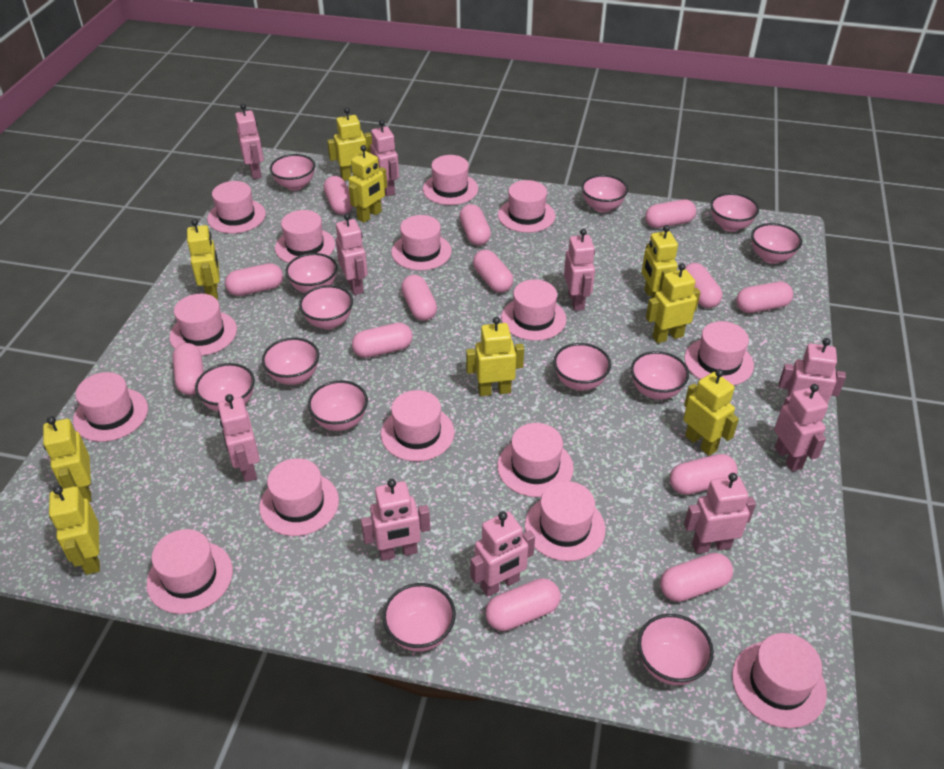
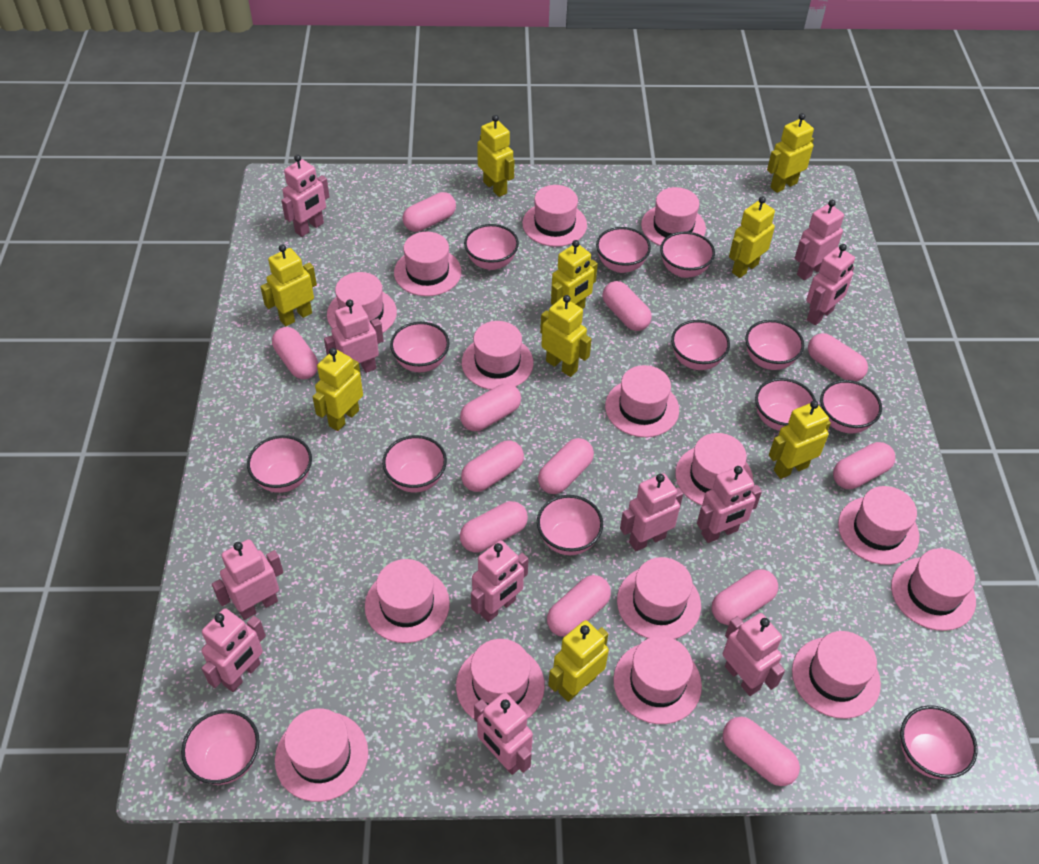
pink capsule: 13 -> 12
pink robot: 10 -> 11

